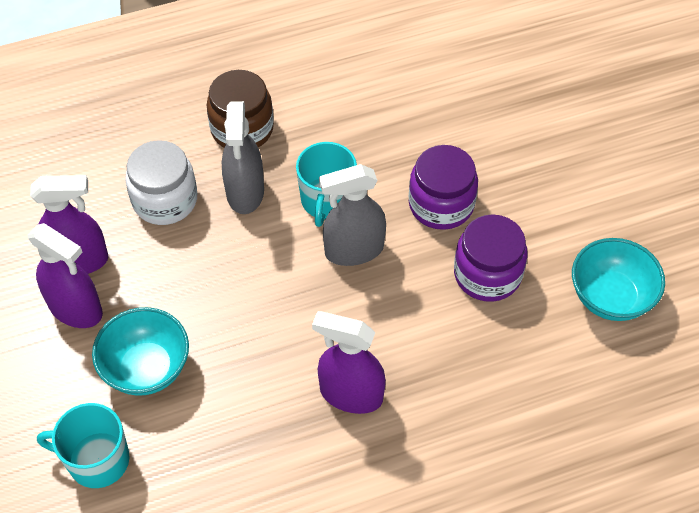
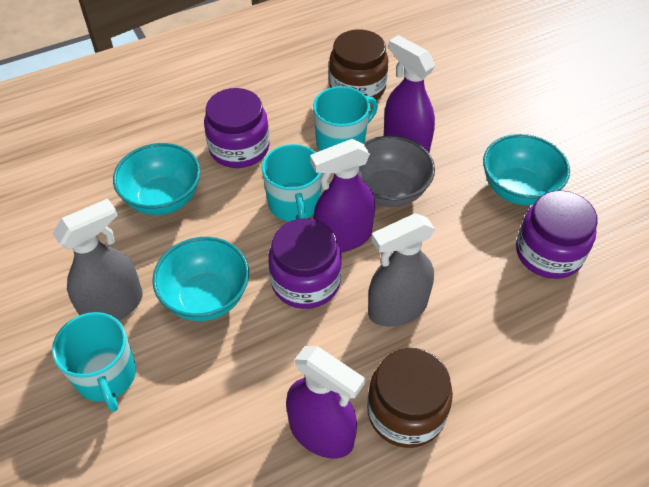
brown jar: 1 -> 2
grey bowl: 0 -> 1
purple jar: 2 -> 3
turquoise bowl: 2 -> 3
turquoise mug: 2 -> 3
white jar: 1 -> 0

